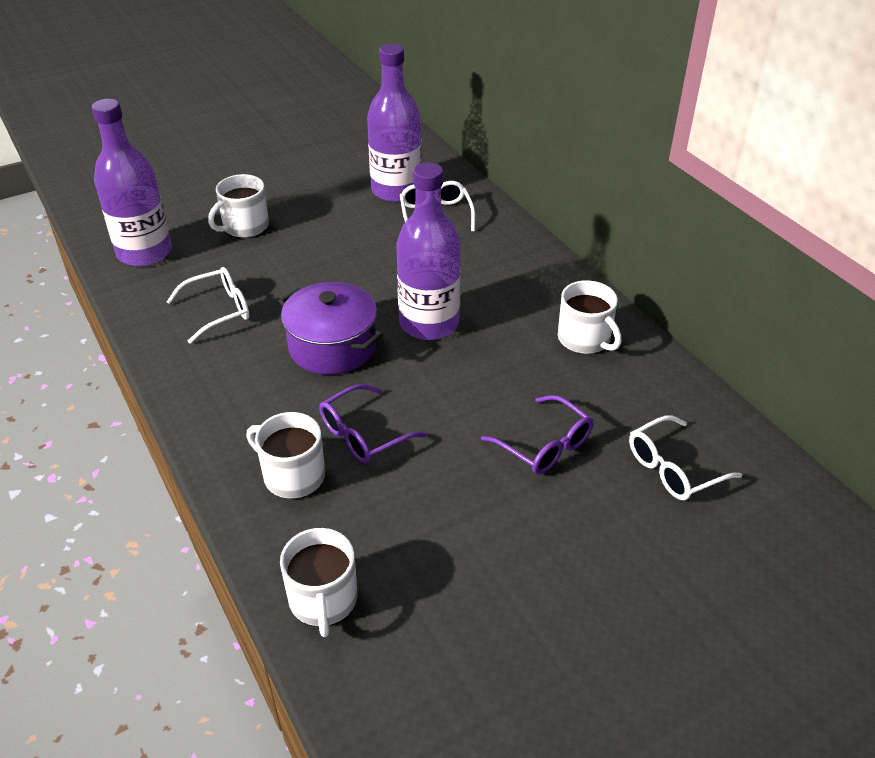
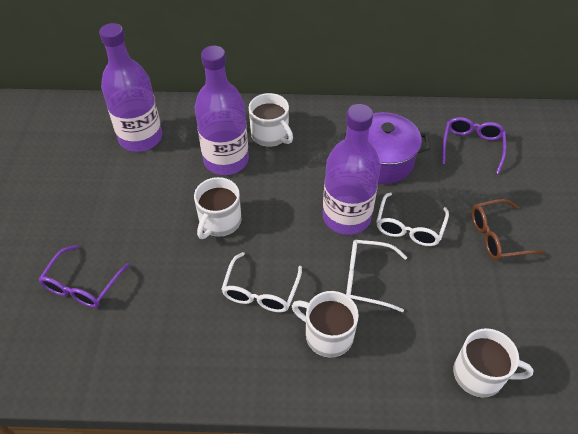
brown glasses: 0 -> 1

